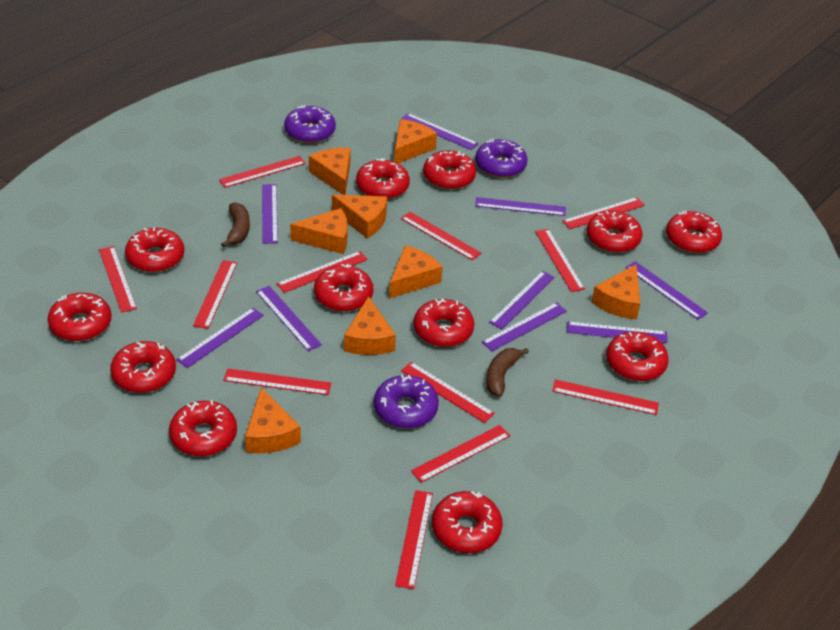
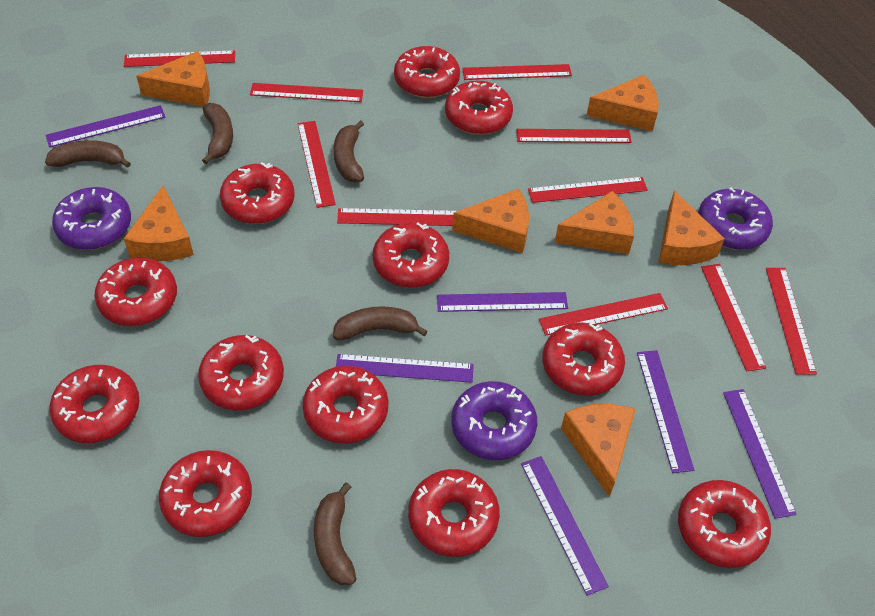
brown banana: 2 -> 5
orange cheese: 8 -> 7
purple ruler: 9 -> 6
red ruler: 12 -> 10

